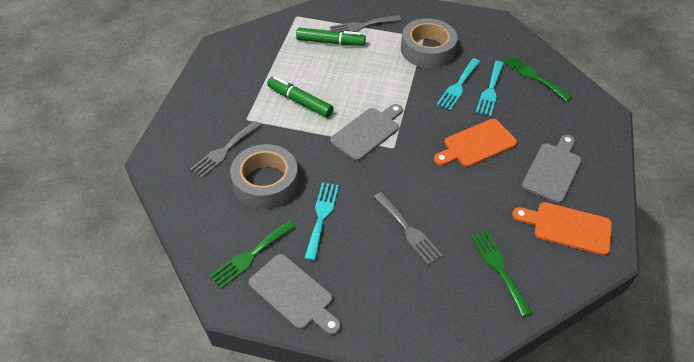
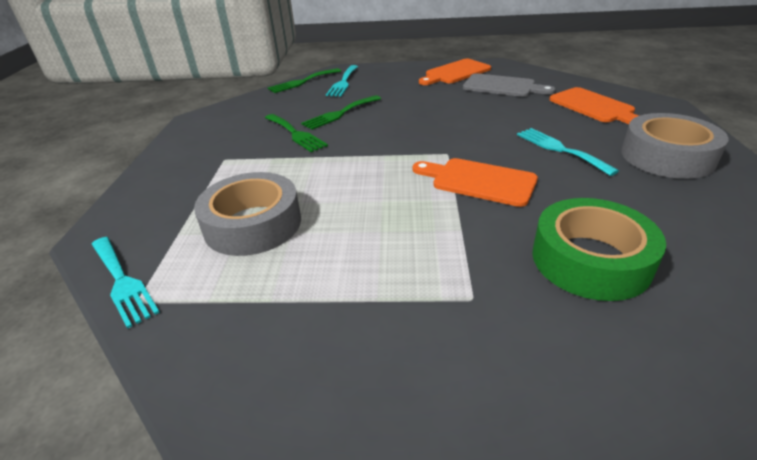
green marker: 2 -> 0
green tape: 0 -> 1
grey cutting board: 3 -> 1
grey fork: 3 -> 0
orange cutting board: 2 -> 3

